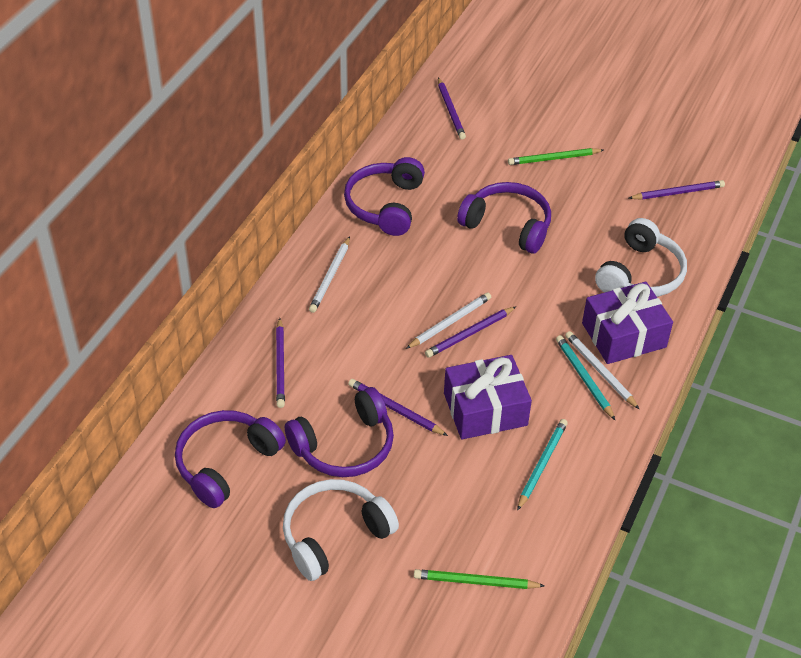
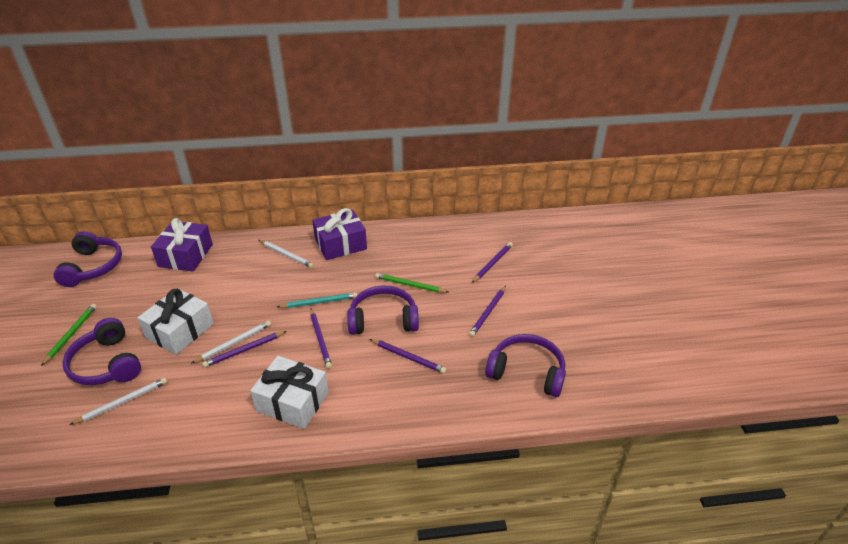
turquoise pencil: 2 -> 1
white gift: 0 -> 2
white headphones: 2 -> 0

